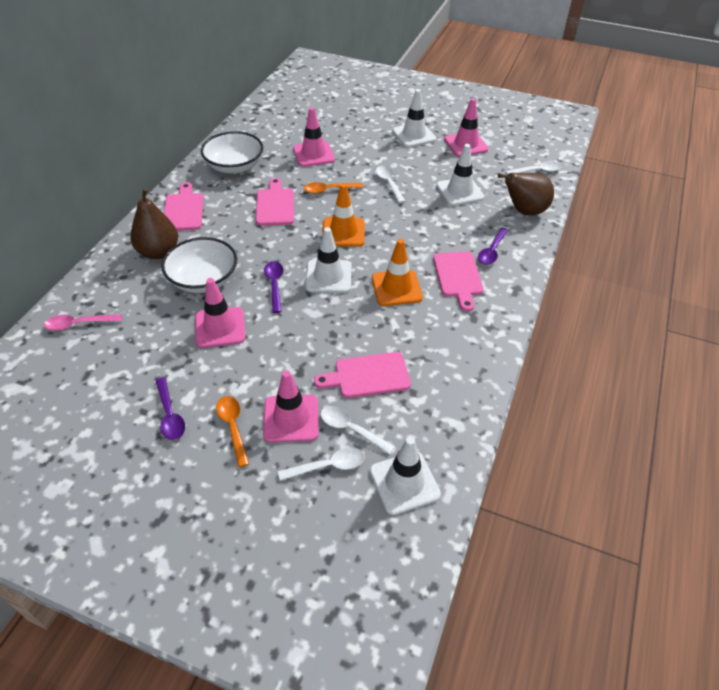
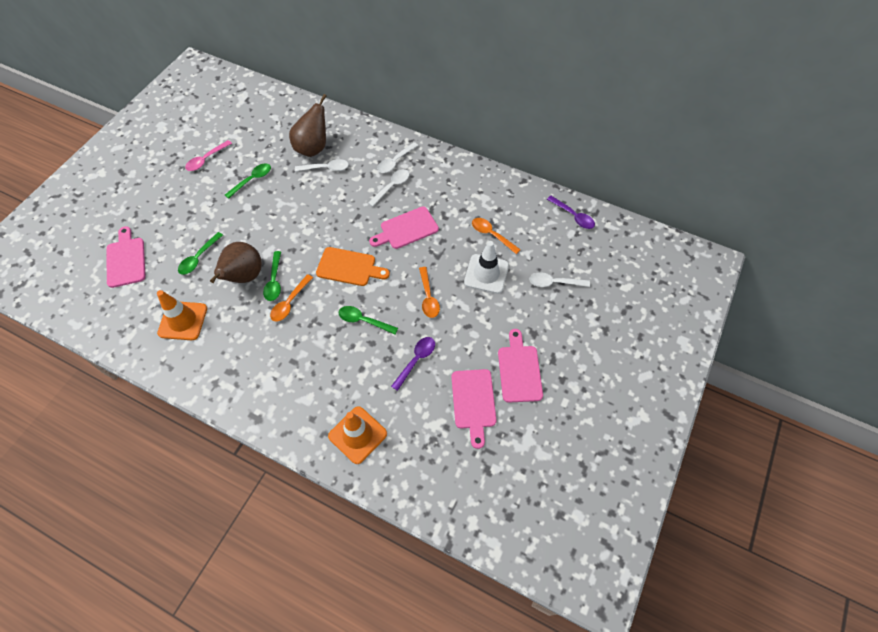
green spoon: 0 -> 4
orange cutting board: 0 -> 1
orange spoon: 2 -> 3
pink traffic cone: 4 -> 0
purple spoon: 3 -> 2
white bowl: 2 -> 0
white traffic cone: 4 -> 1

